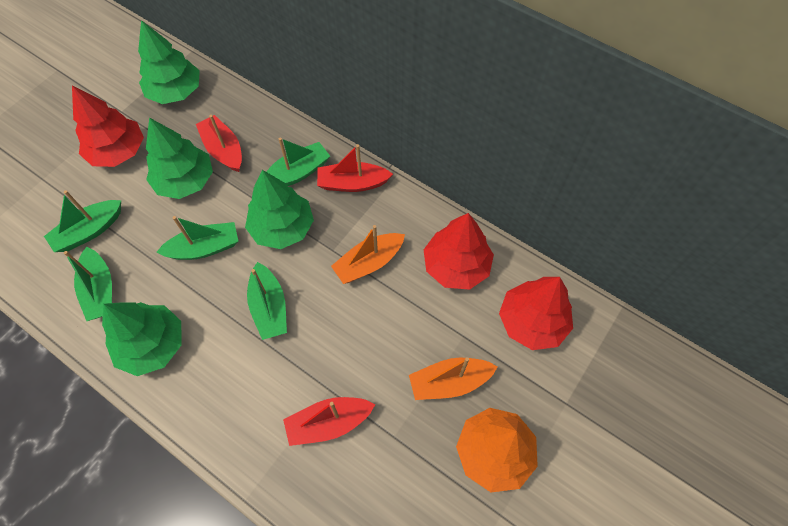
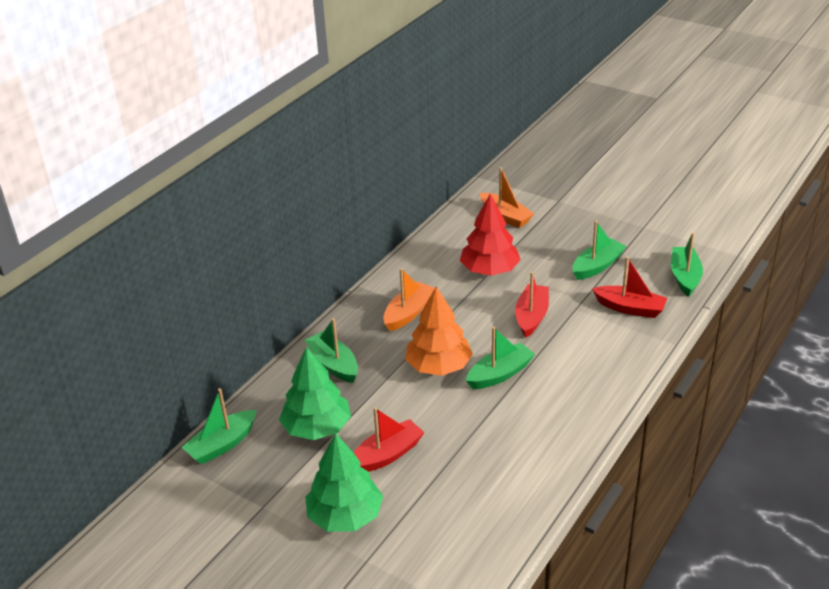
green tree: 4 -> 2
red tree: 3 -> 1

